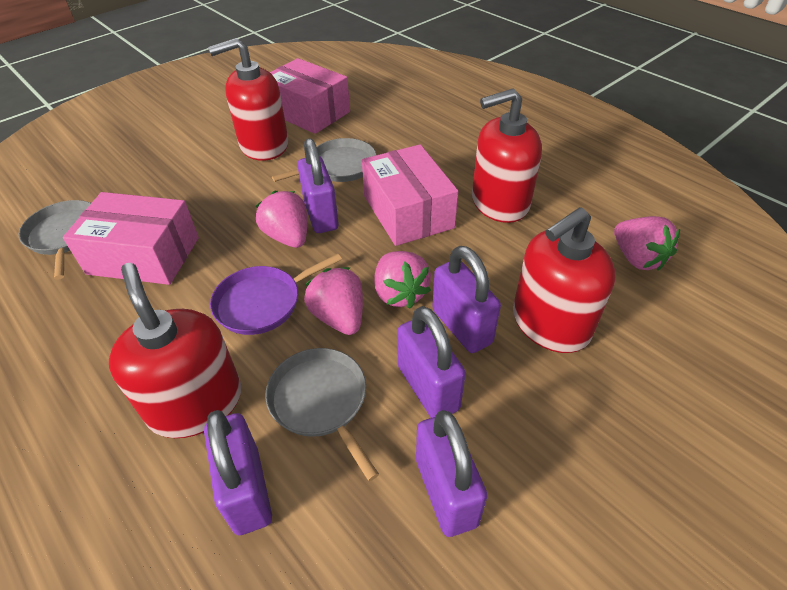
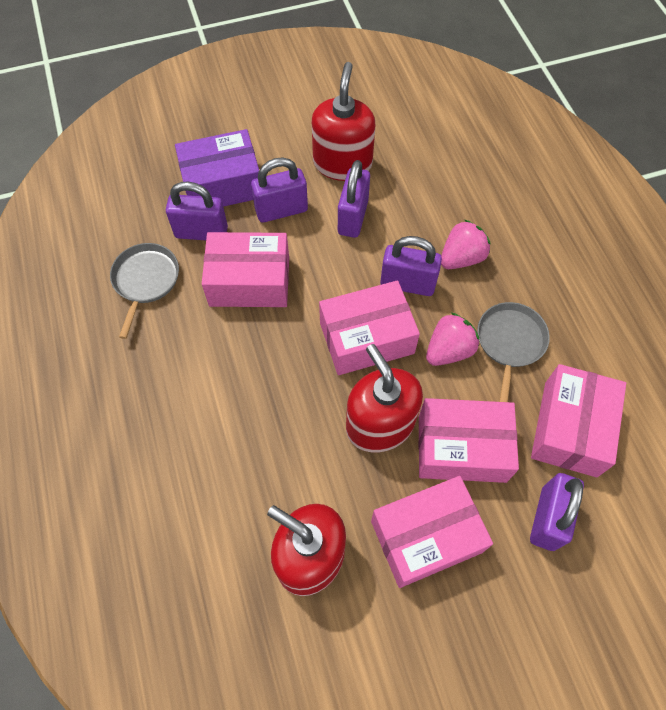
grey pan: 3 -> 2
pink box: 3 -> 5
pink strawberry: 4 -> 2
purple box: 0 -> 1
purple pan: 1 -> 0
red soap dispenser: 4 -> 3

